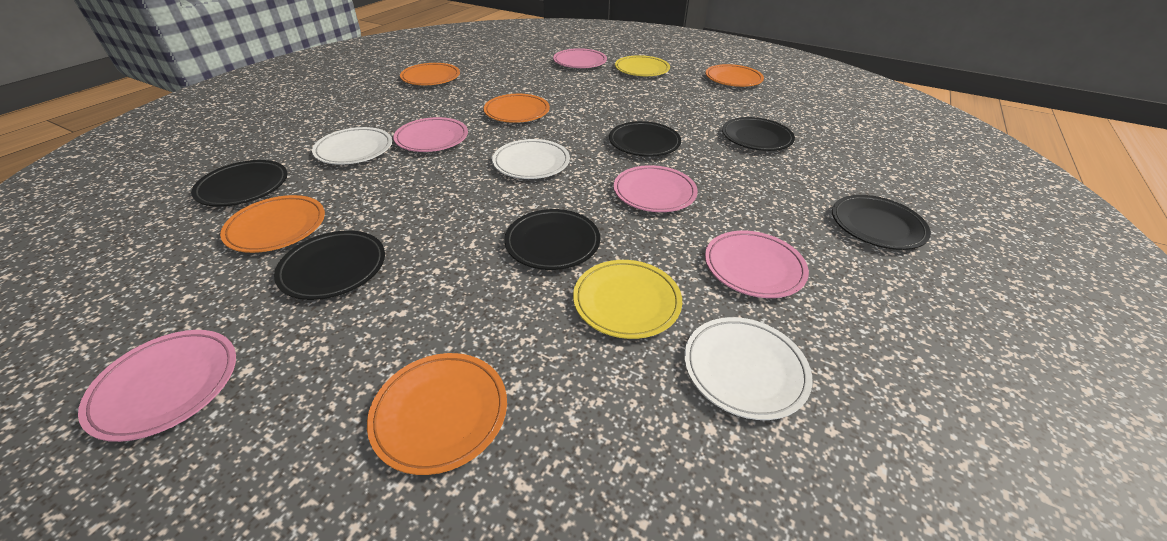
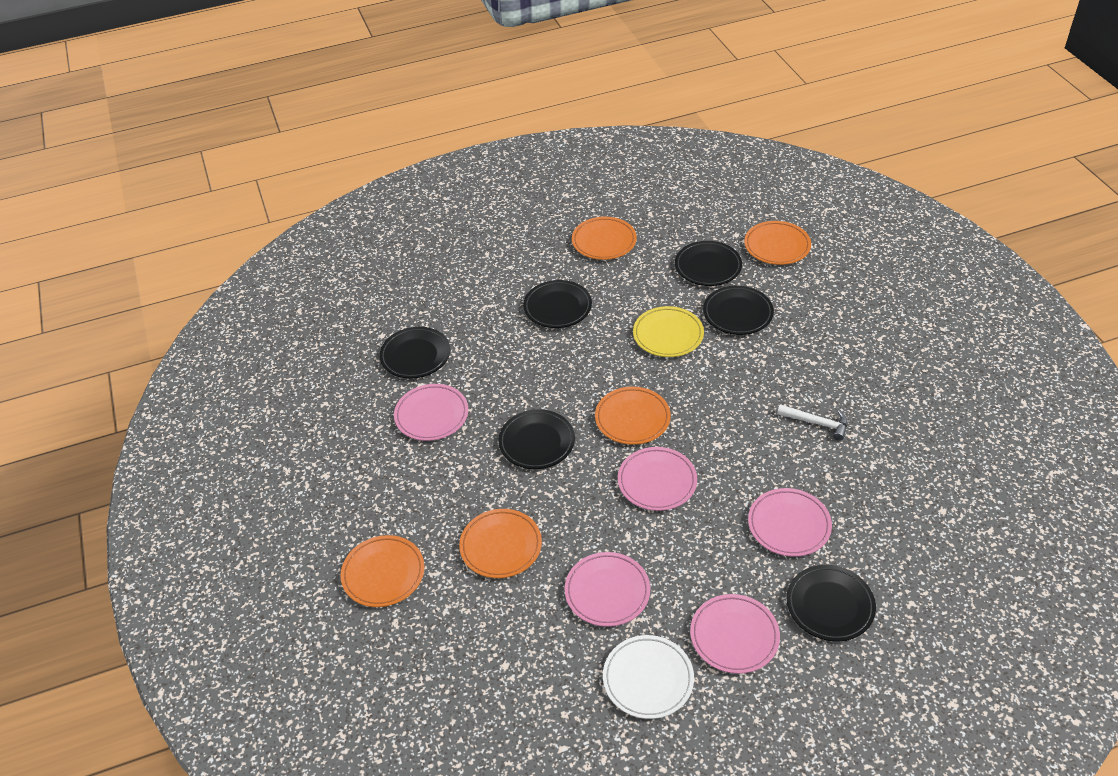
white hammer: 0 -> 1
white plate: 3 -> 1
yellow plate: 2 -> 1

